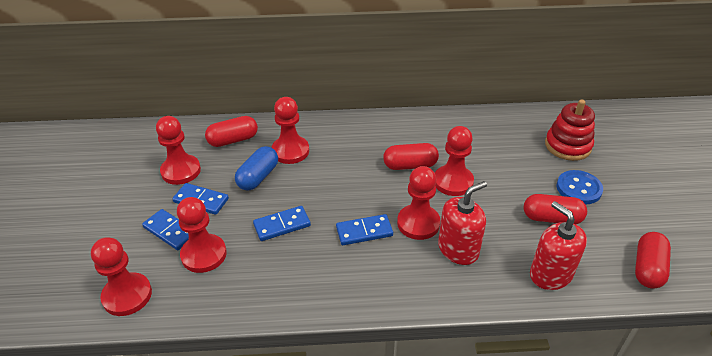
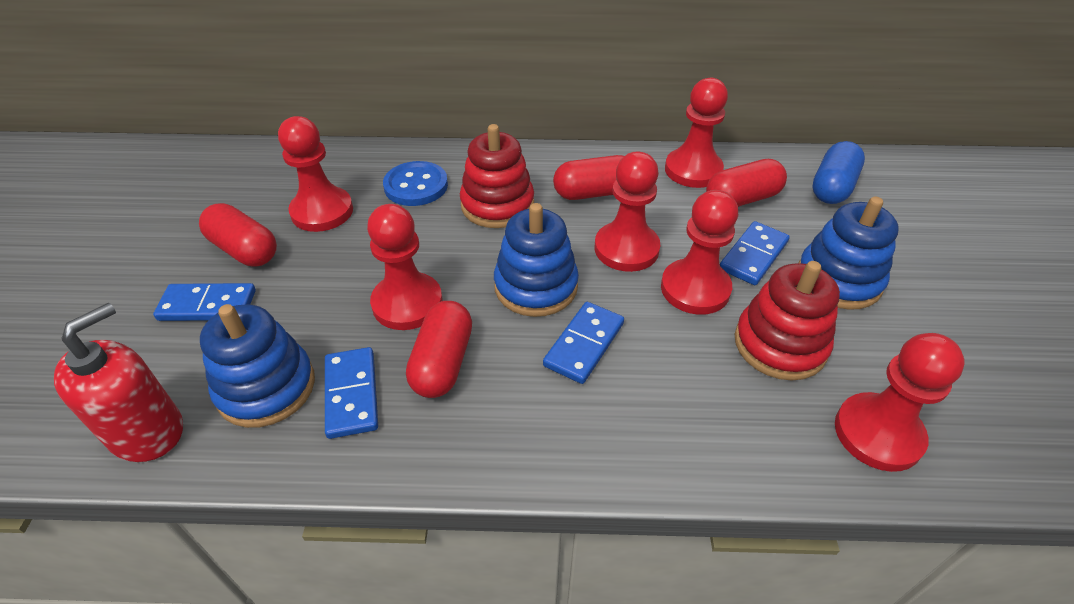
blue stacking toy: 0 -> 3
red soap dispenser: 2 -> 1
red stacking toy: 1 -> 2

